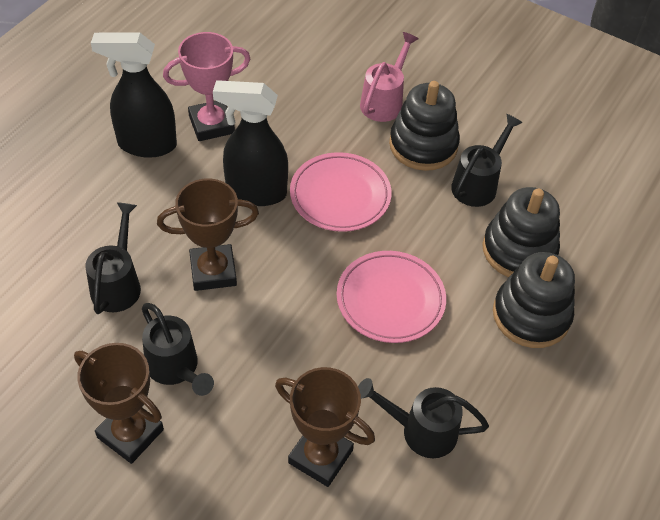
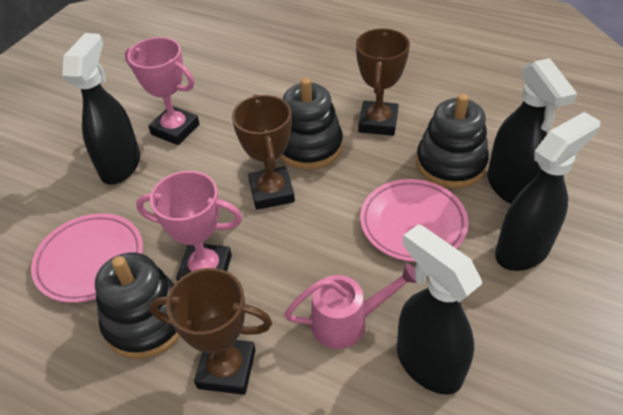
black spray bottle: 2 -> 4
black watering can: 4 -> 0
pink trophy: 1 -> 2

